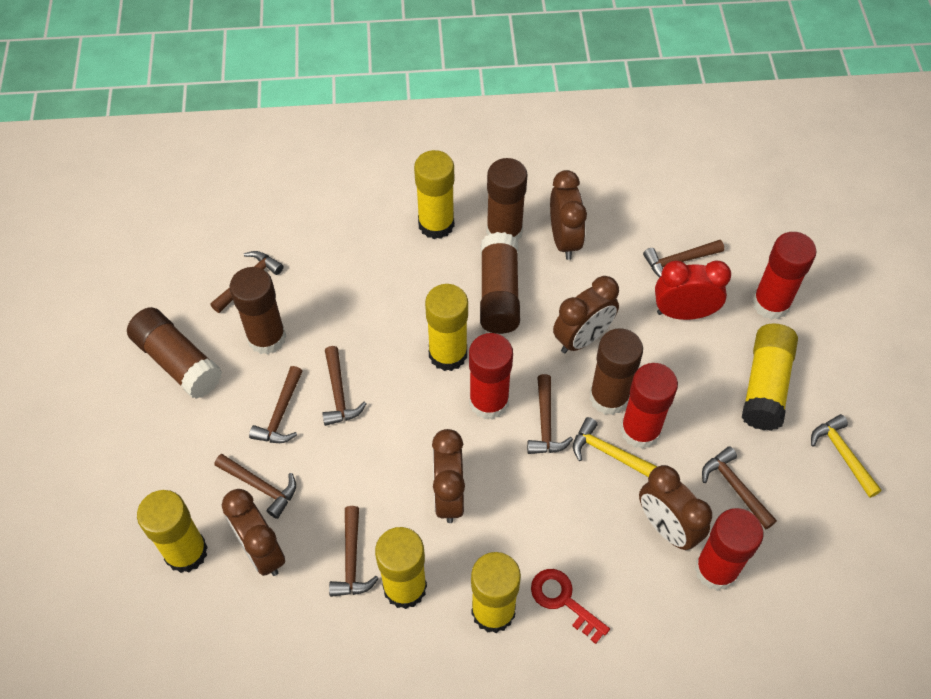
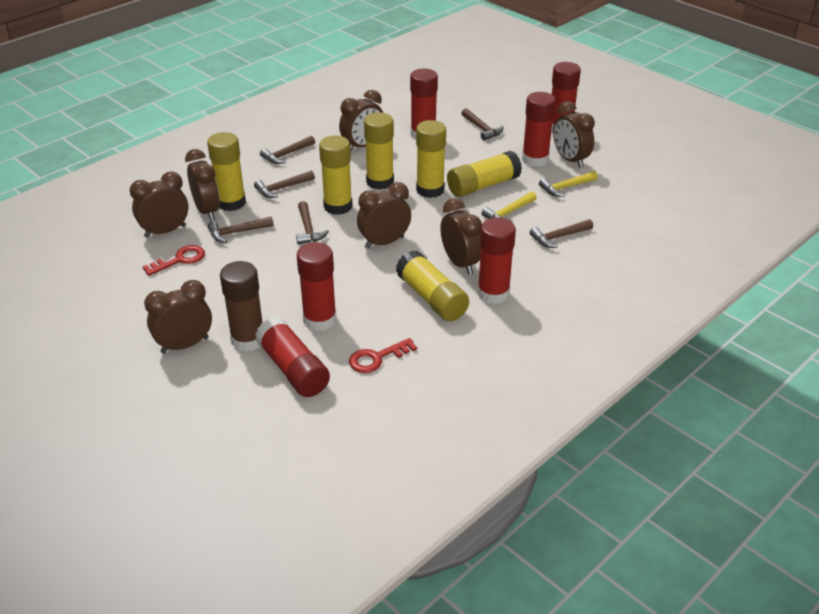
brown clock: 5 -> 7
brown glue stick: 5 -> 1
brown hammer: 8 -> 6
red clock: 1 -> 0
red glue stick: 4 -> 6
red key: 1 -> 2

